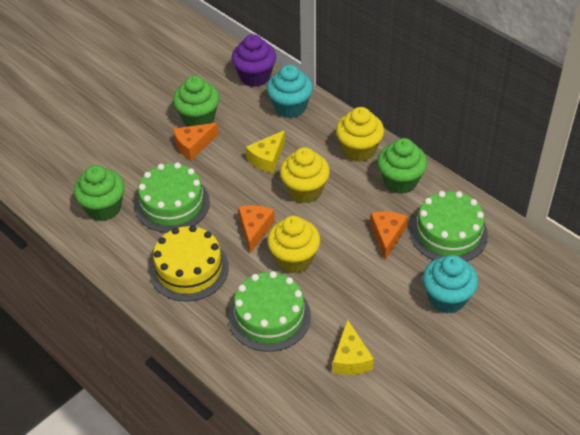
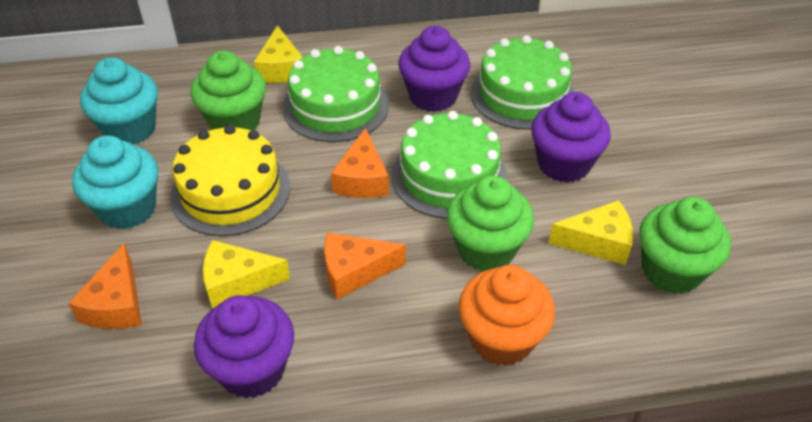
orange cupcake: 0 -> 1
purple cupcake: 1 -> 3
yellow cheese: 2 -> 3
yellow cupcake: 3 -> 0

